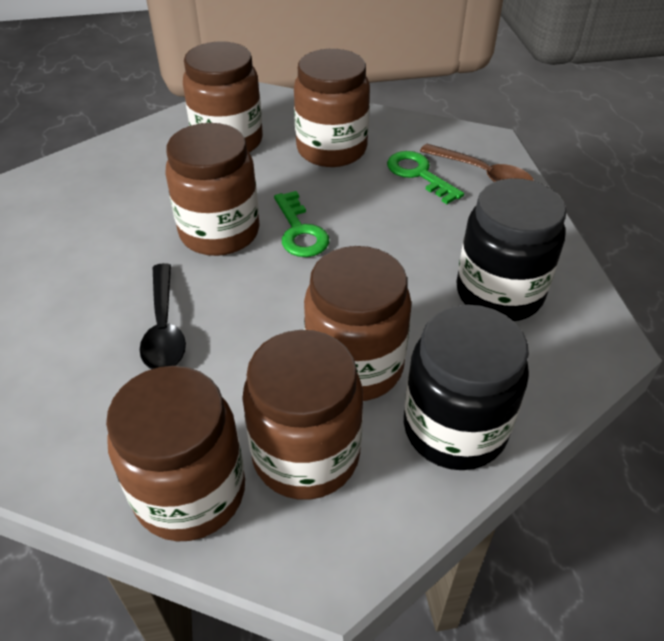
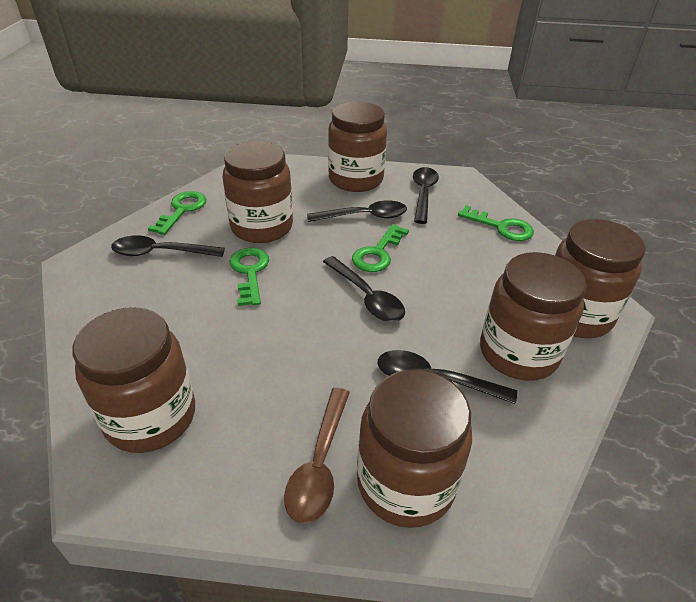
black jar: 2 -> 0
black spoon: 1 -> 5
green key: 2 -> 4

